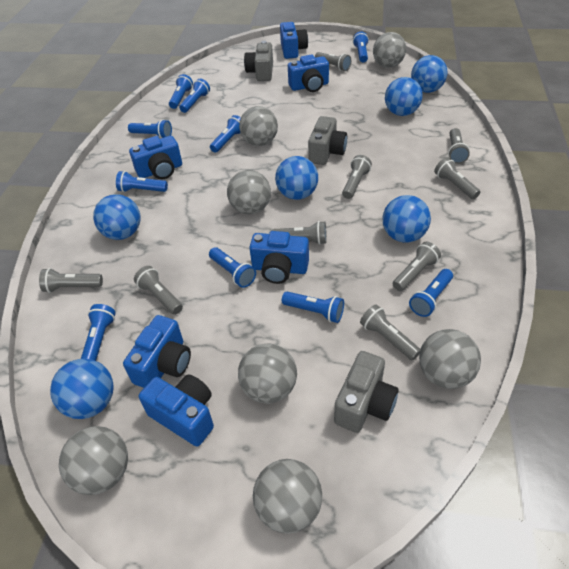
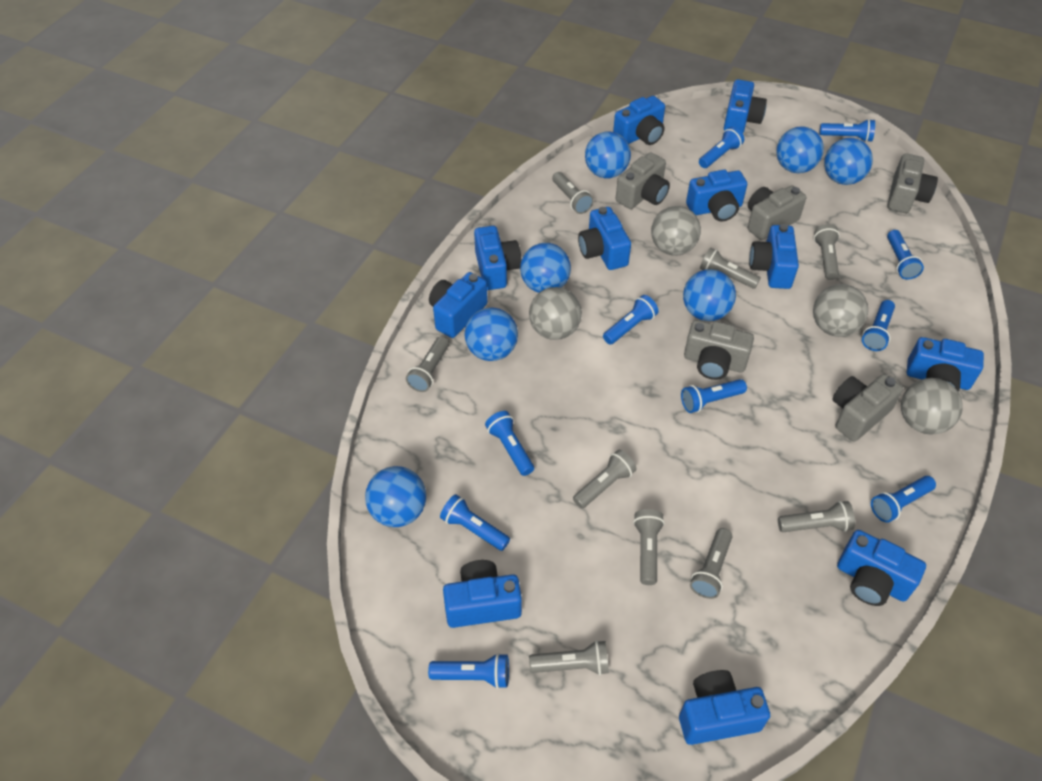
blue ball: 6 -> 7
blue camera: 6 -> 11
grey ball: 7 -> 4
grey camera: 3 -> 5

